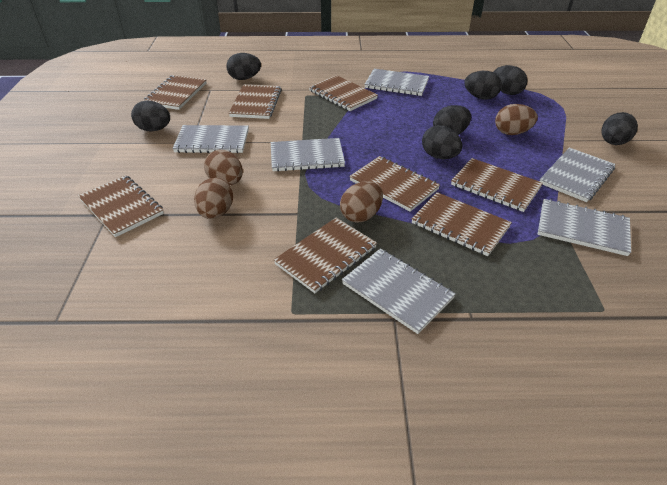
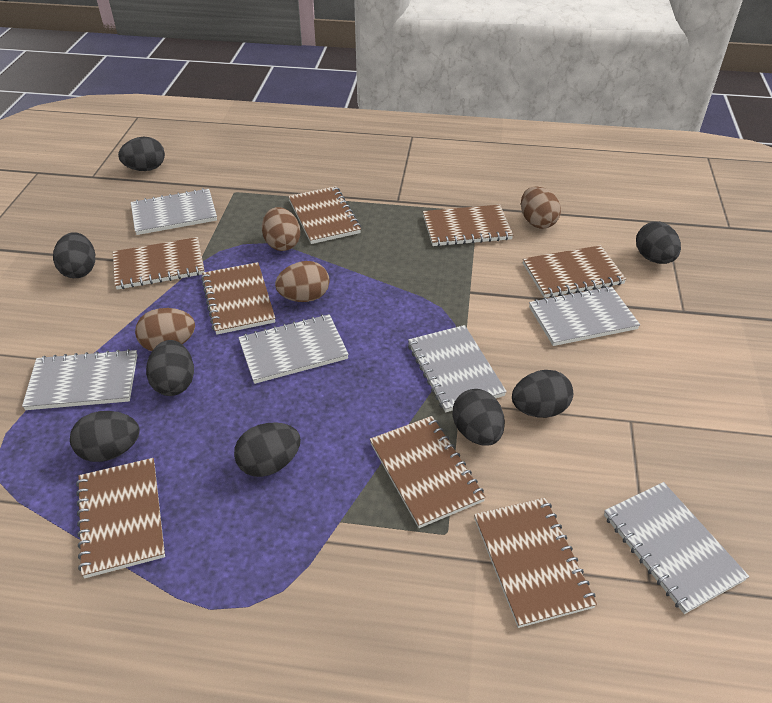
black egg: 7 -> 8

